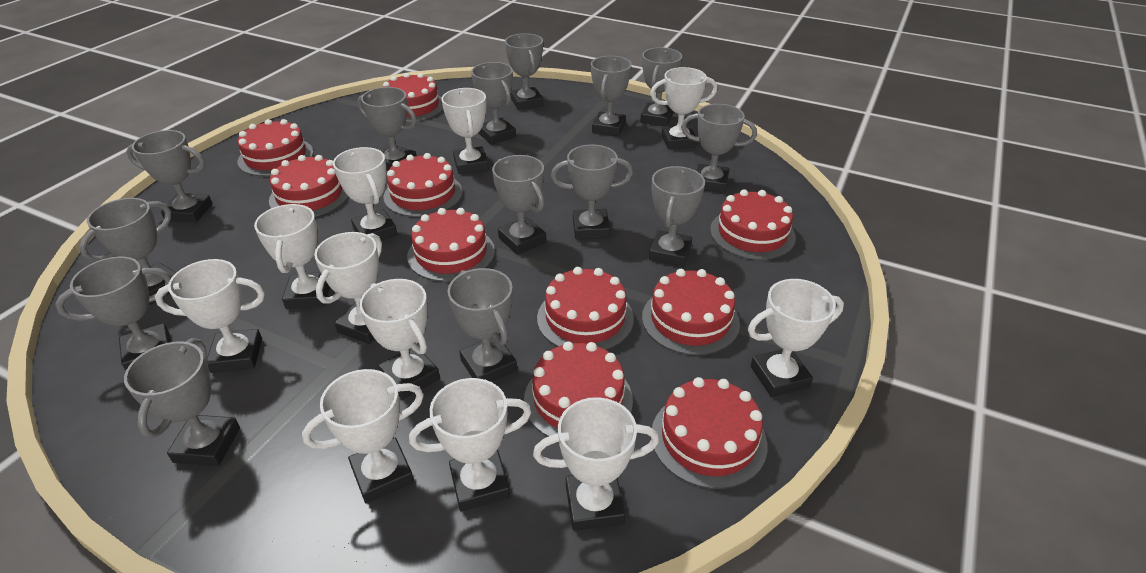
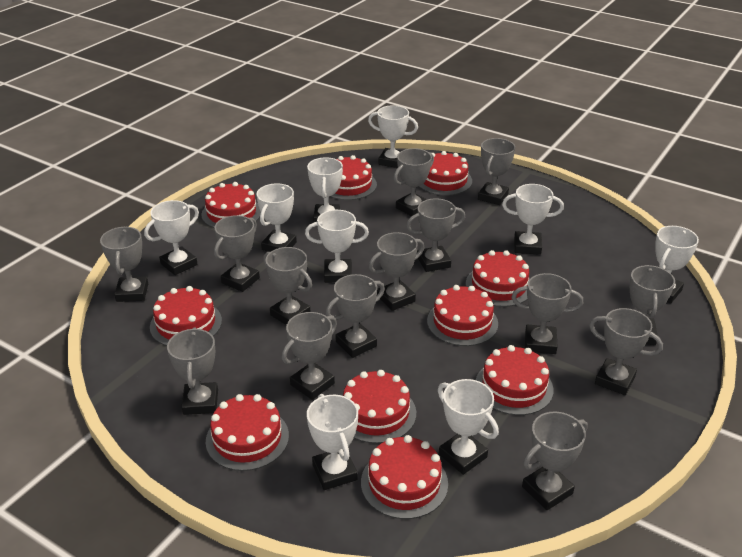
white trophy: 11 -> 9

